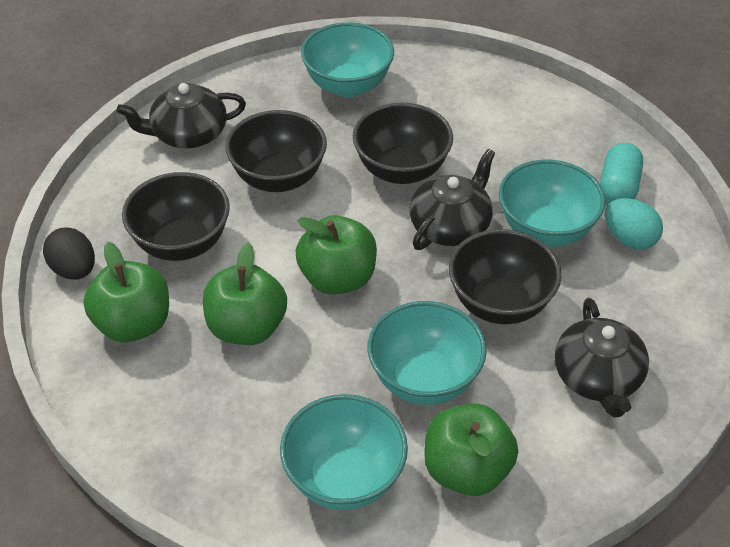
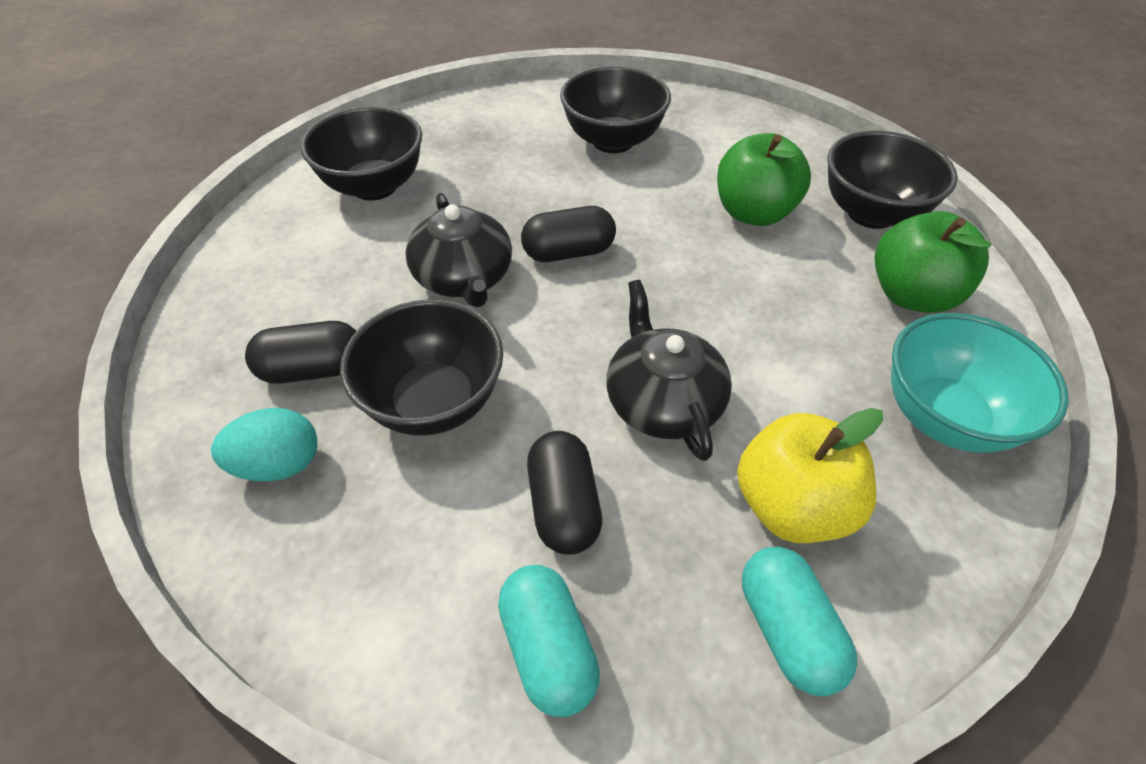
black capsule: 0 -> 3
black egg: 1 -> 0
black teapot: 3 -> 2
green apple: 4 -> 2
turquoise bowl: 4 -> 1
turquoise capsule: 1 -> 2
yellow apple: 0 -> 1

